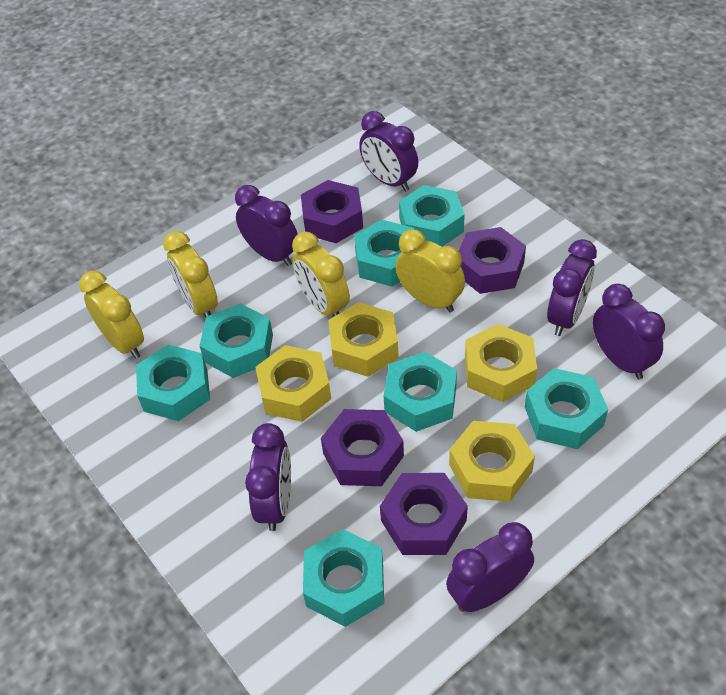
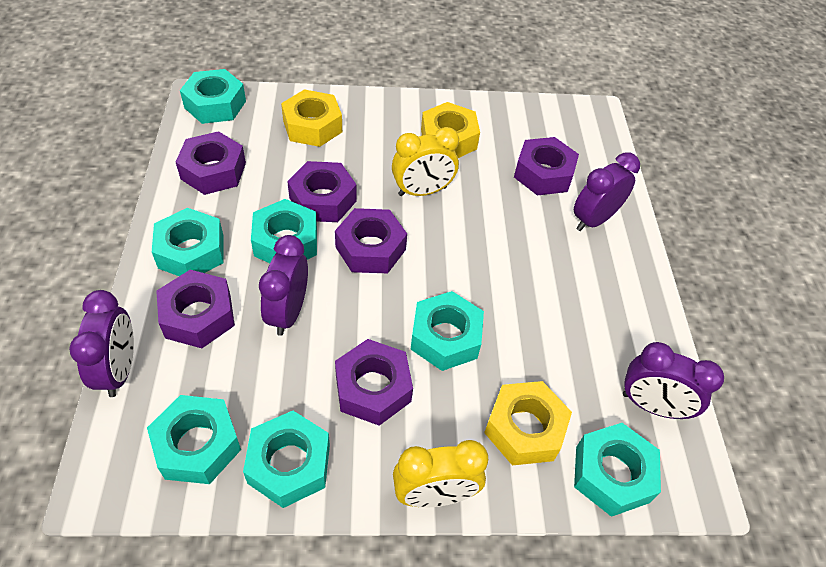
purple clock: 6 -> 4
purple nut: 4 -> 6
yellow clock: 4 -> 2
yellow nut: 4 -> 3

